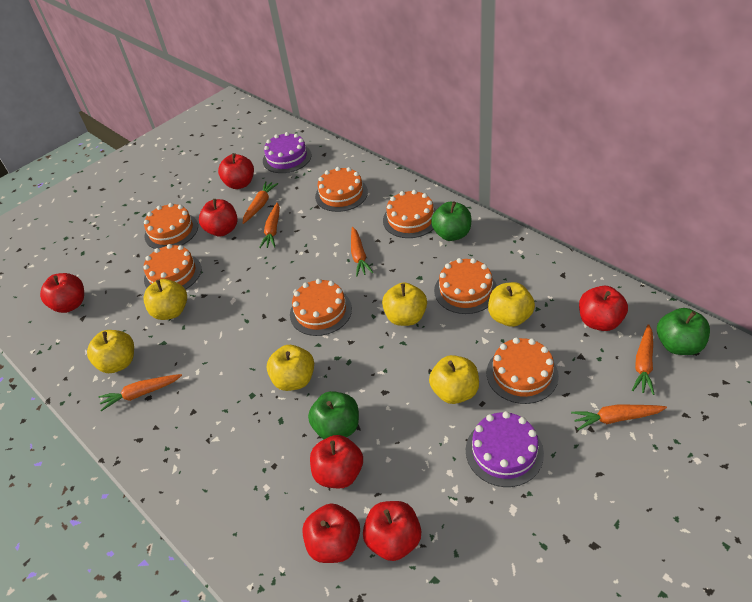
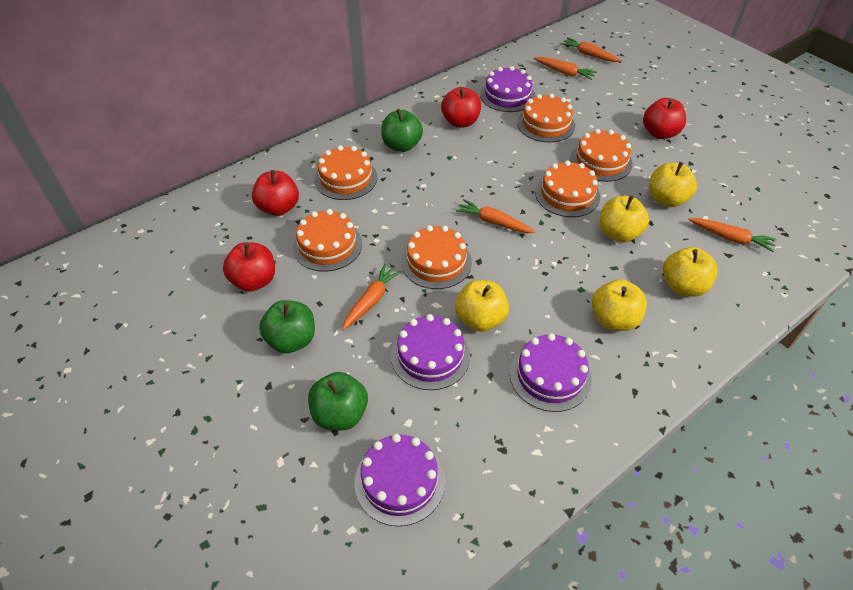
orange cake: 7 -> 6
orange carrot: 6 -> 5
purple cake: 2 -> 4
red apple: 7 -> 4
yellow apple: 6 -> 5

